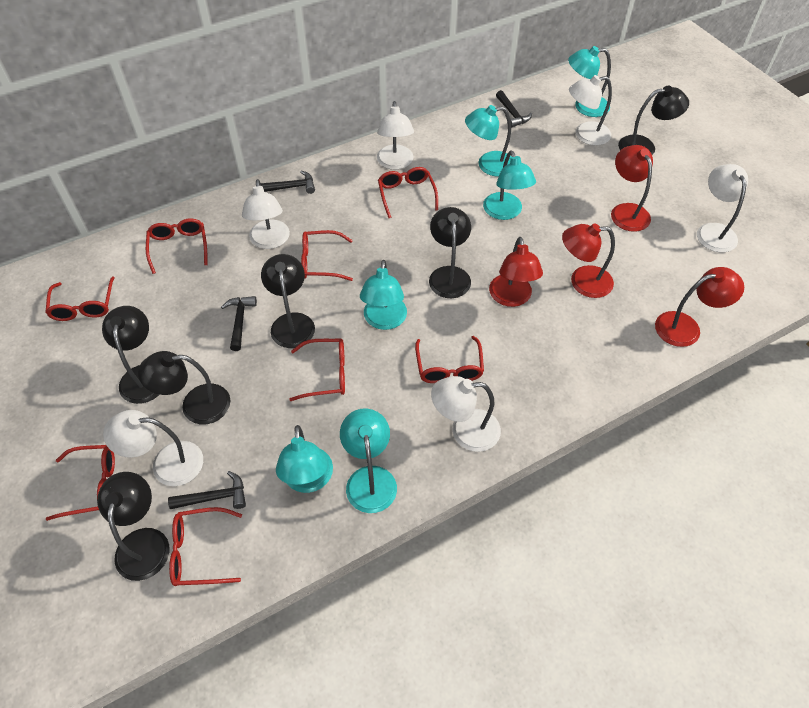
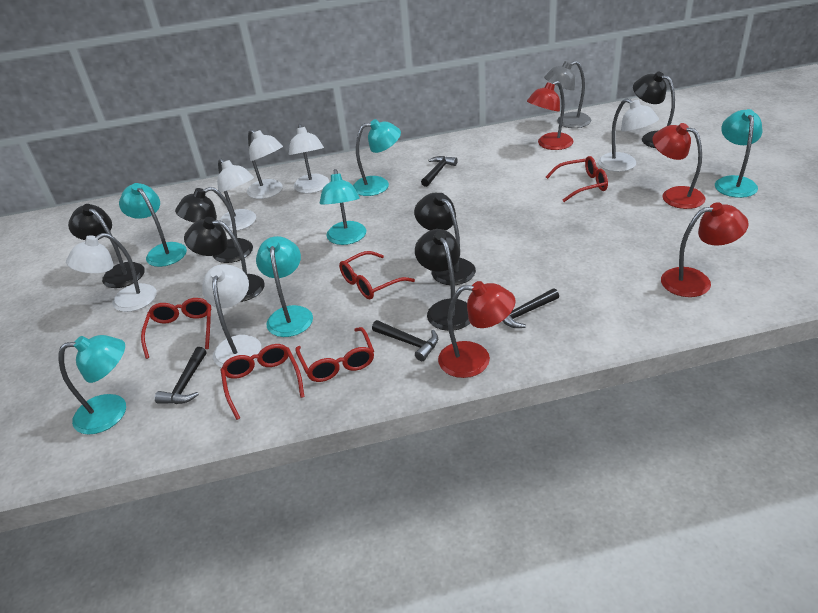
grey lamp: 0 -> 1
red glasses: 8 -> 5

